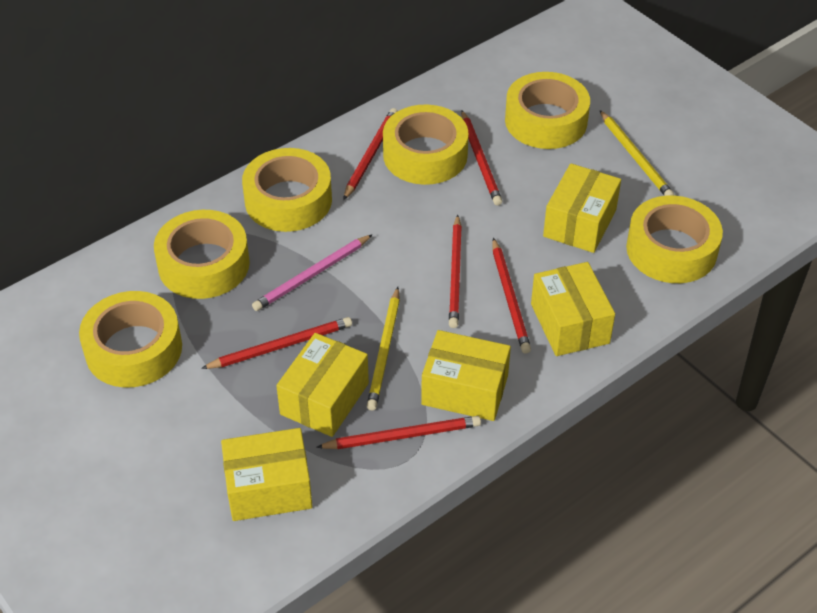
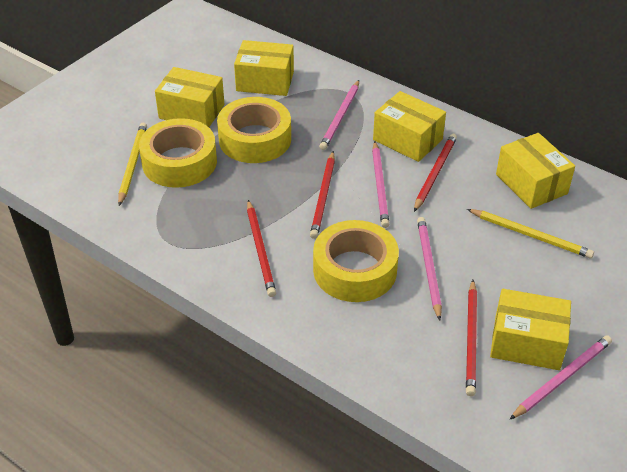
pink pencil: 1 -> 4
red pencil: 6 -> 4
yellow tape: 6 -> 3

